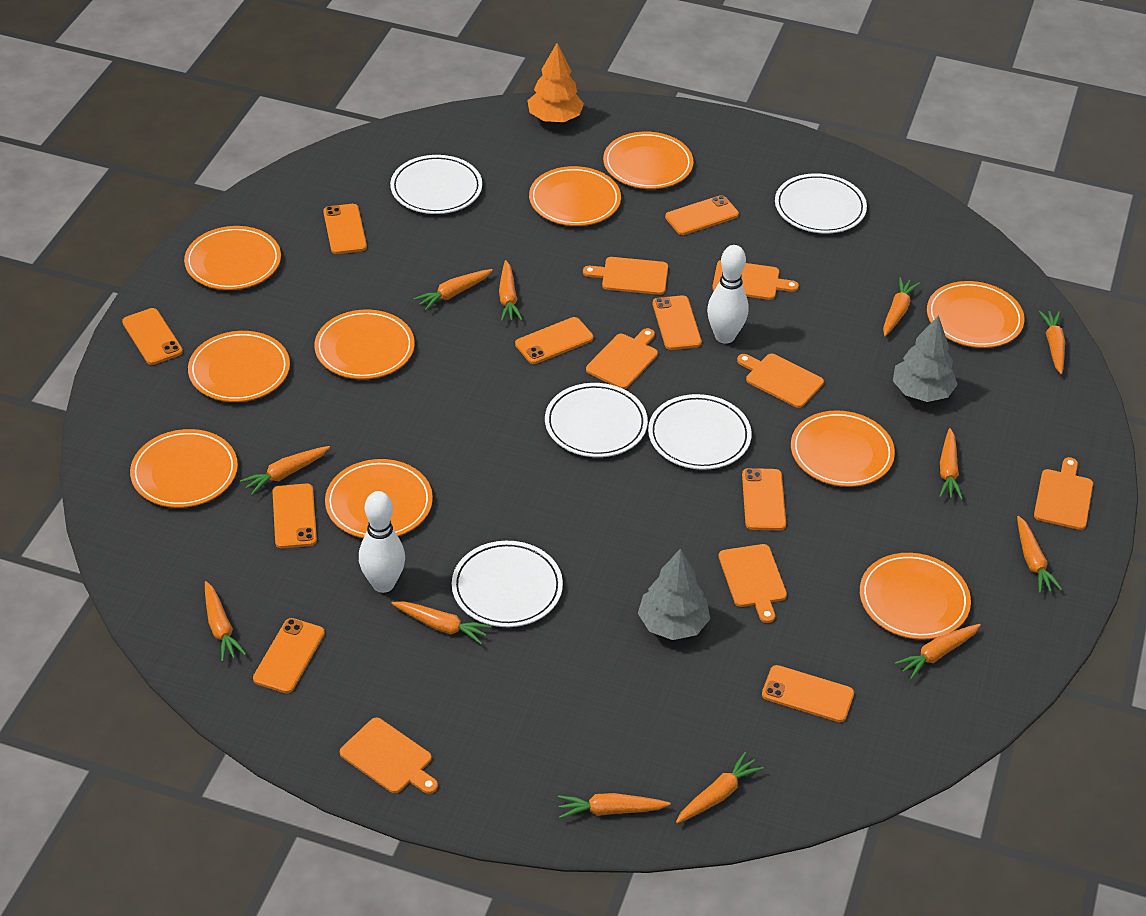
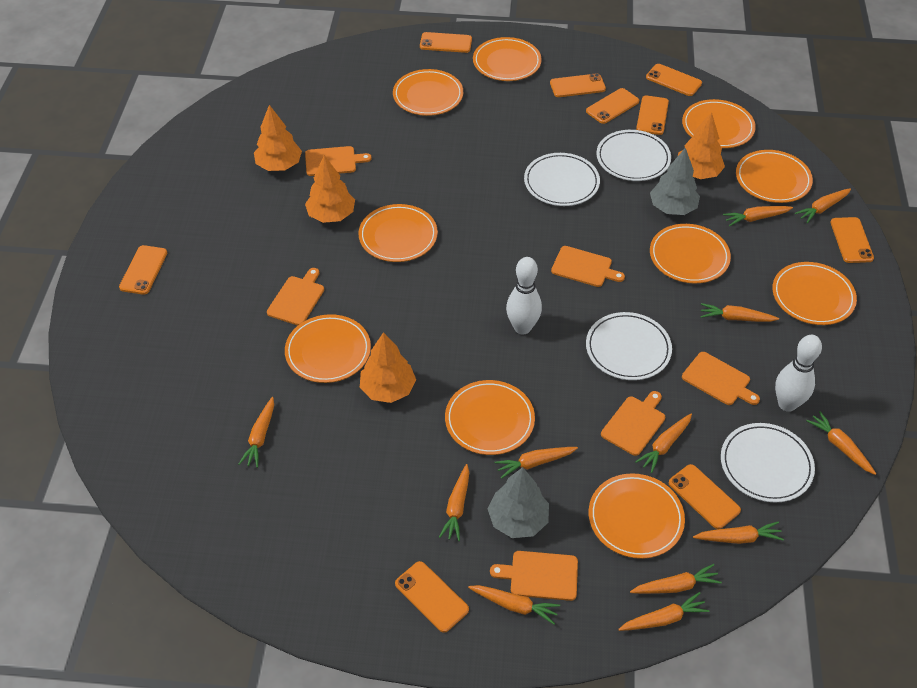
orange cutting board: 7 -> 6
orange tree: 1 -> 4
white plate: 5 -> 4

